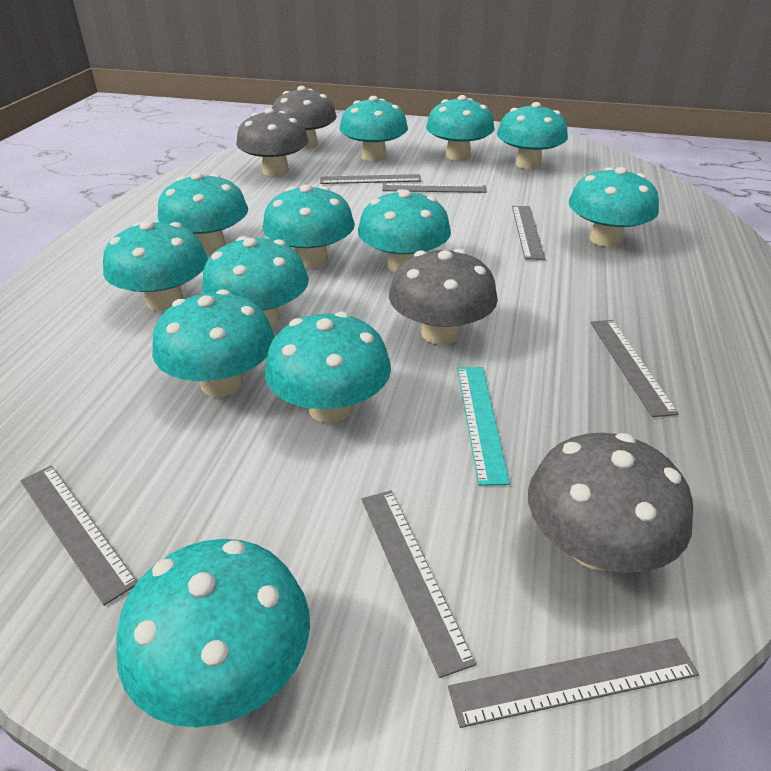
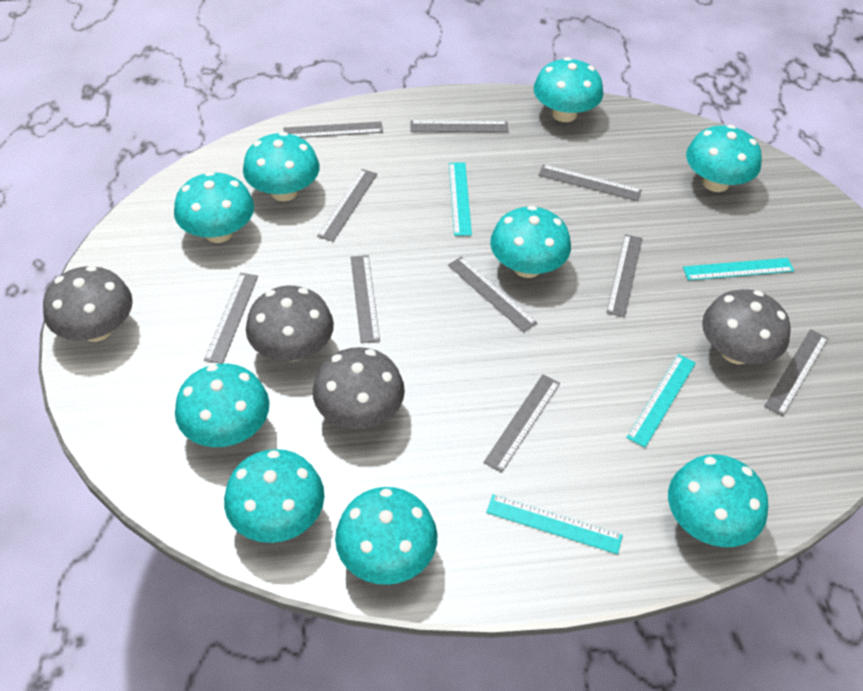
grey ruler: 7 -> 10
turquoise mushroom: 12 -> 9
turquoise ruler: 1 -> 4

